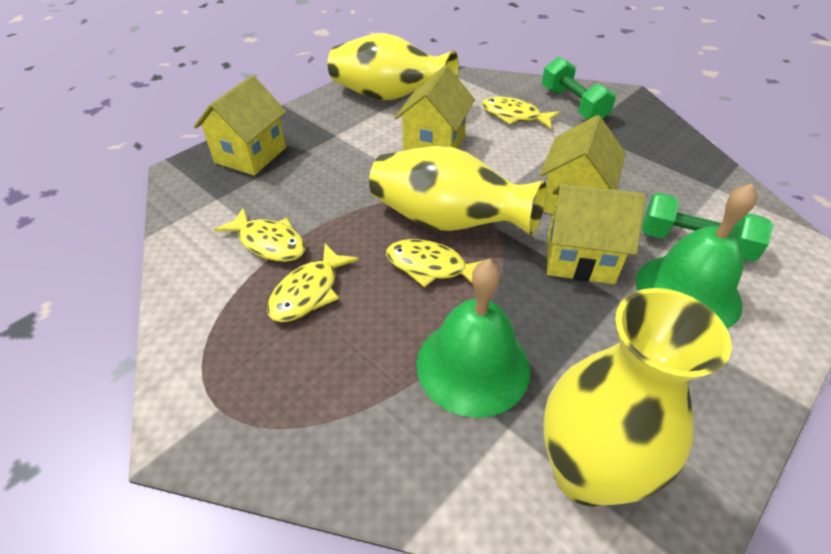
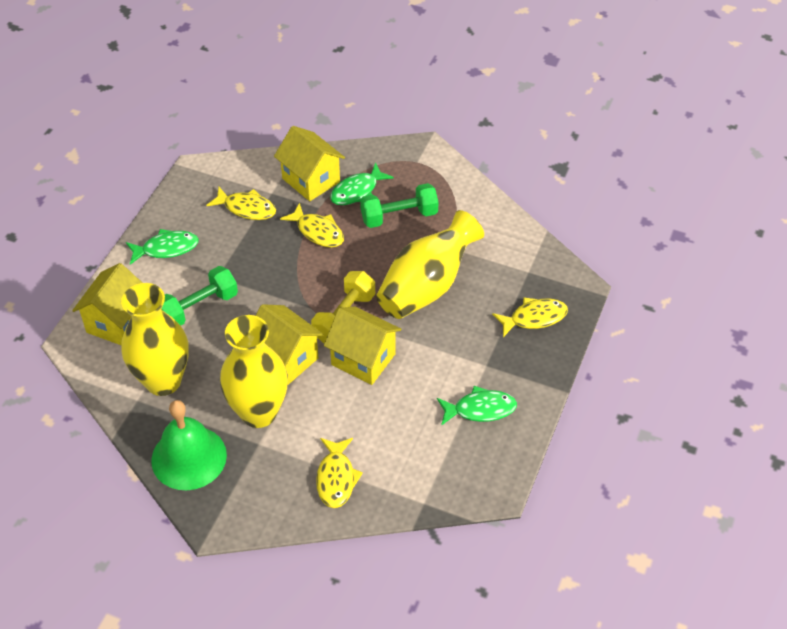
green bell: 2 -> 1
green fish: 0 -> 3
yellow dumbbell: 0 -> 1

